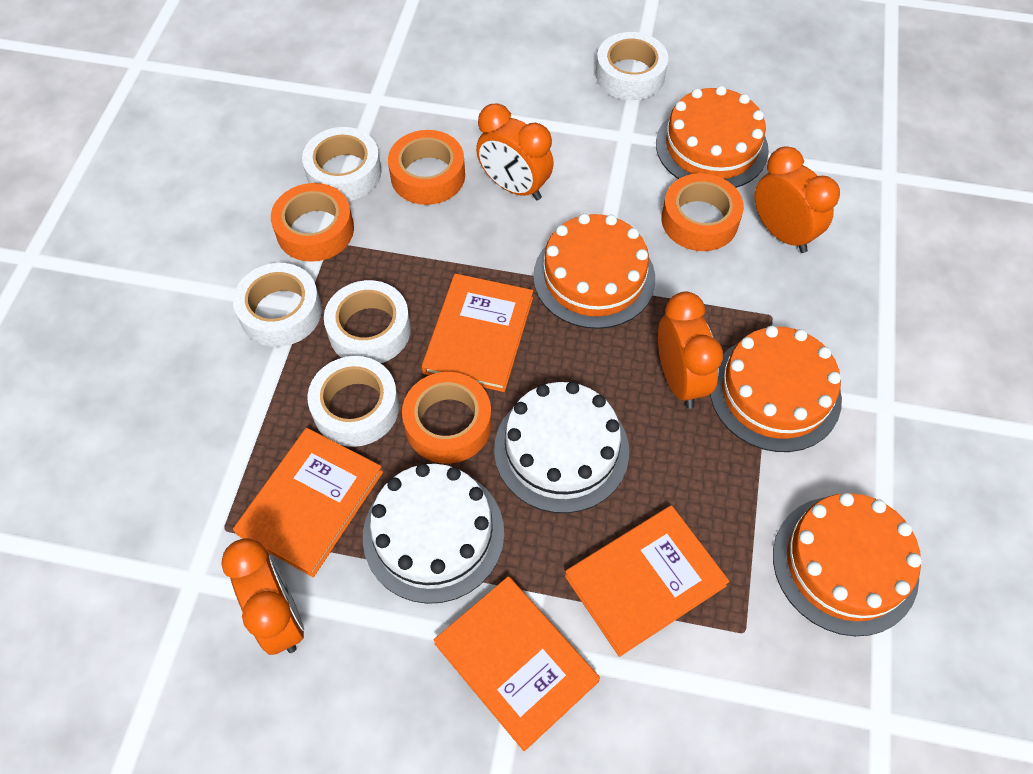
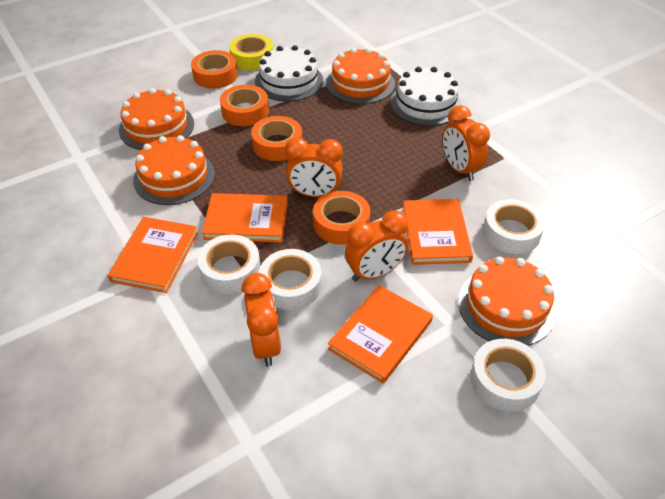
white tape: 5 -> 4
yellow tape: 0 -> 1

